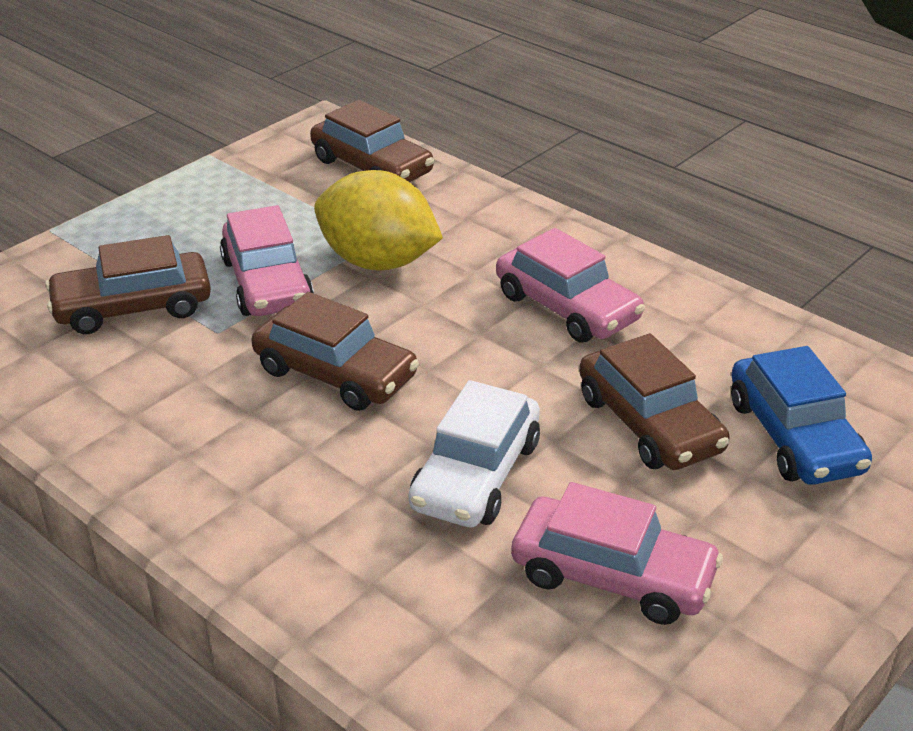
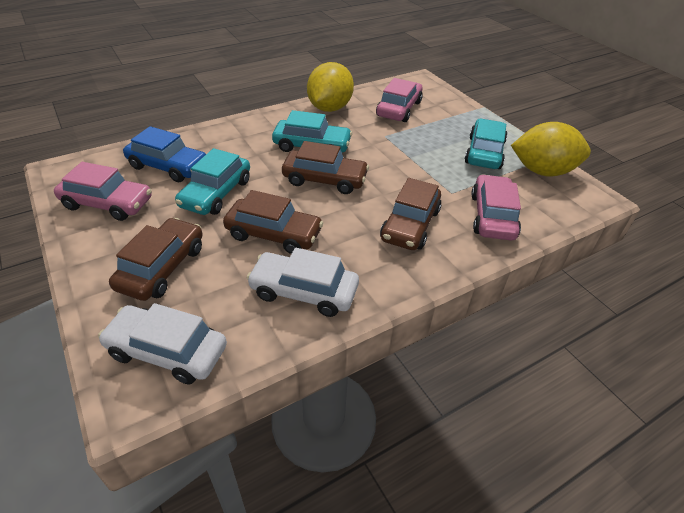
turquoise car: 0 -> 3
white car: 1 -> 2
yellow lemon: 1 -> 2

